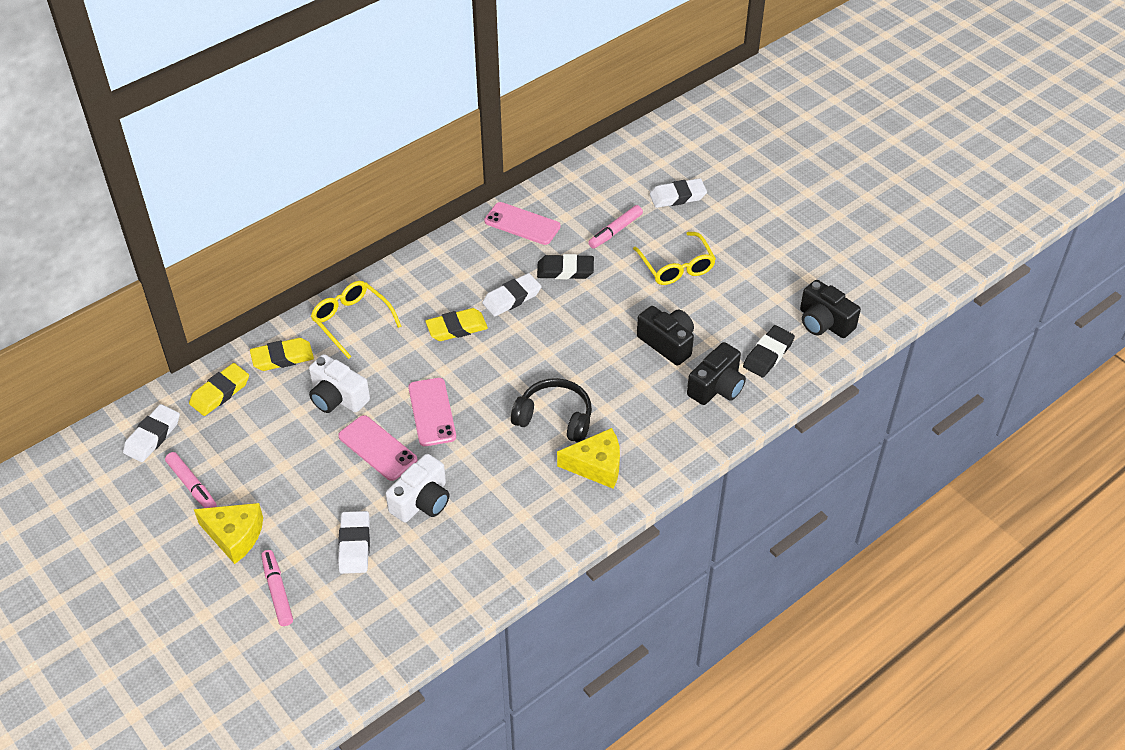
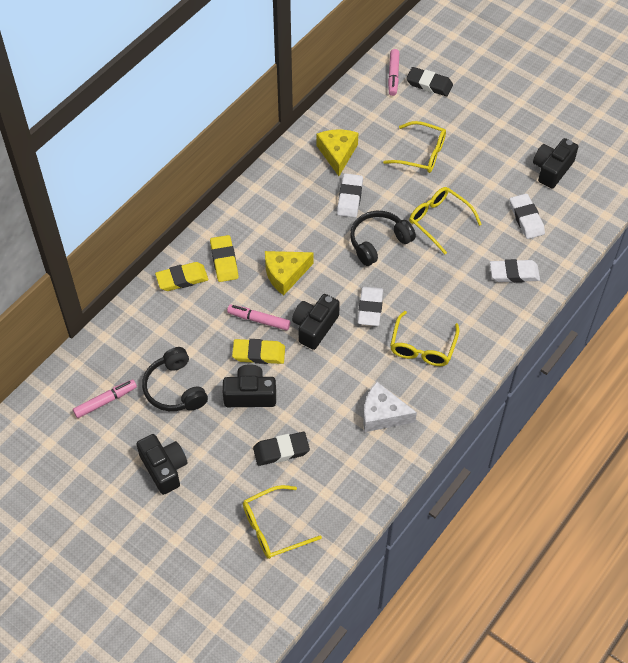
black camera: 3 -> 4
black headphones: 1 -> 2
pink phone: 3 -> 0
white camera: 2 -> 0
white cheese: 0 -> 1
yellow glasses: 2 -> 4

